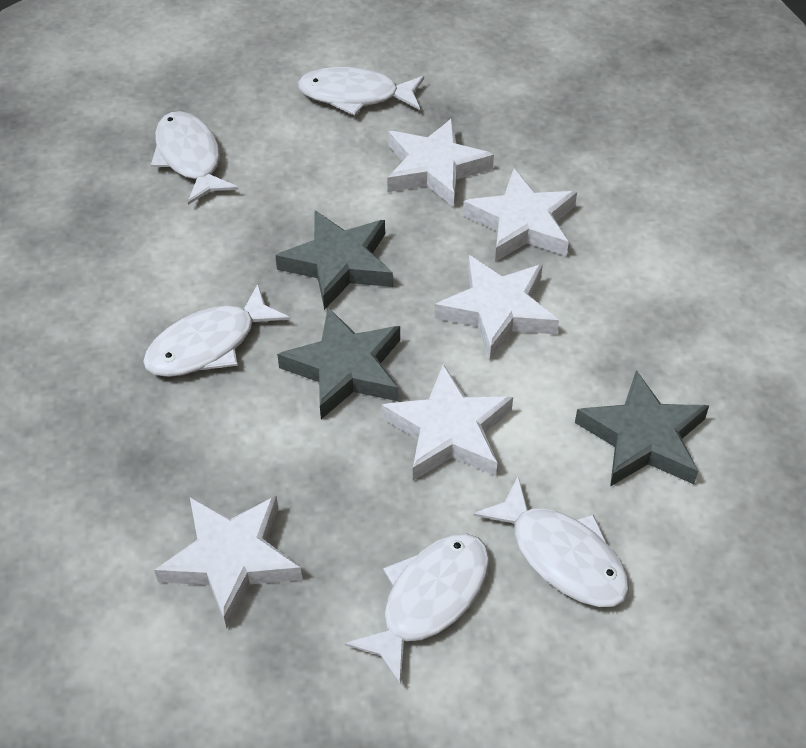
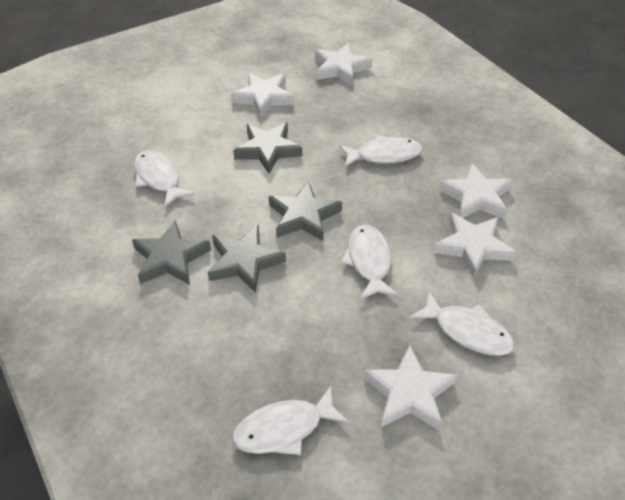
grey star: 3 -> 4

